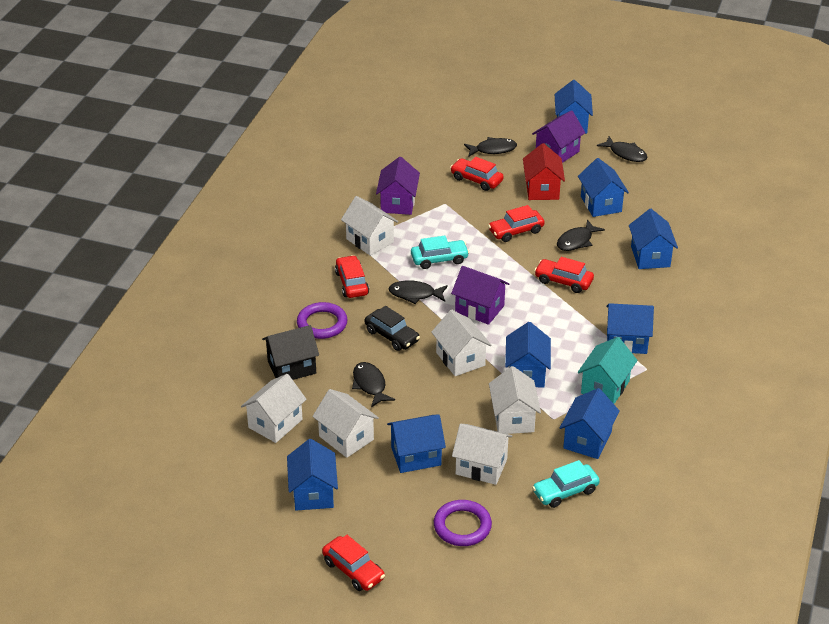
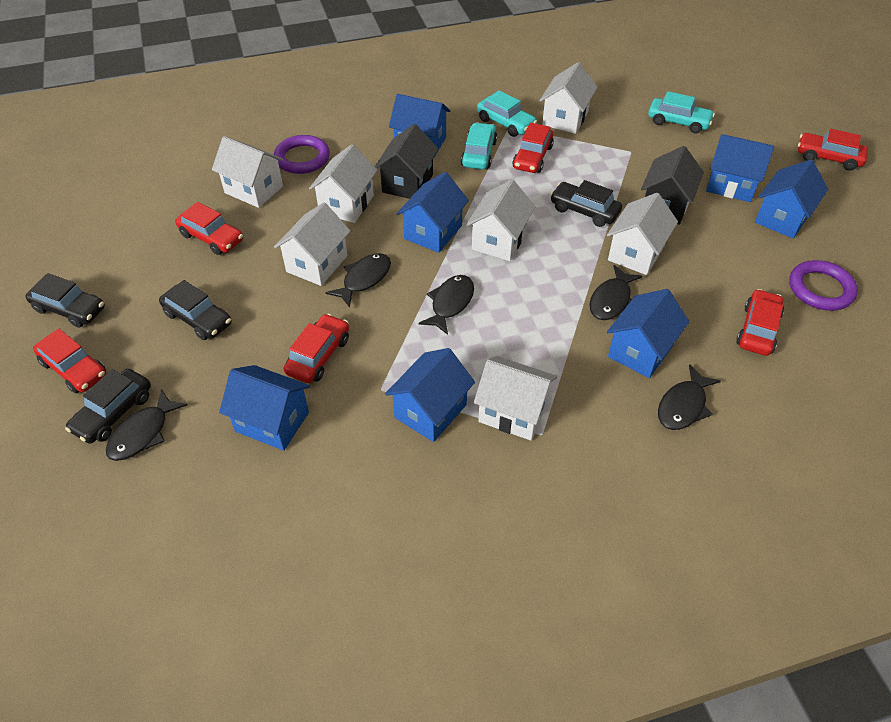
black car: 1 -> 4
black house: 1 -> 2
blue house: 8 -> 7
purple house: 3 -> 0
red car: 5 -> 6
red house: 1 -> 0
turquoise car: 2 -> 3
turquoise house: 1 -> 0
white house: 6 -> 7

